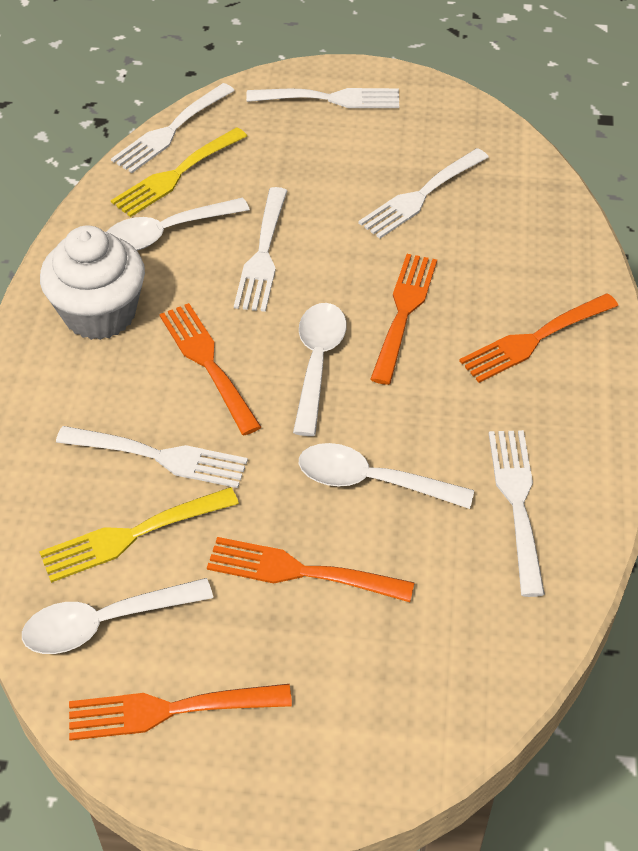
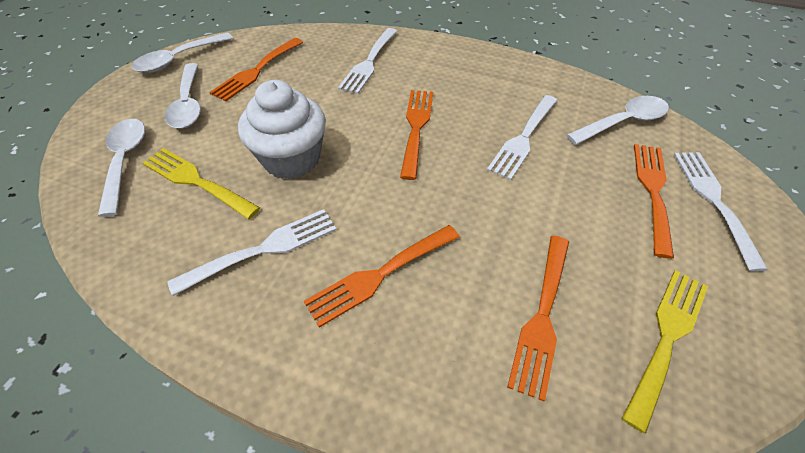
white fork: 6 -> 4

